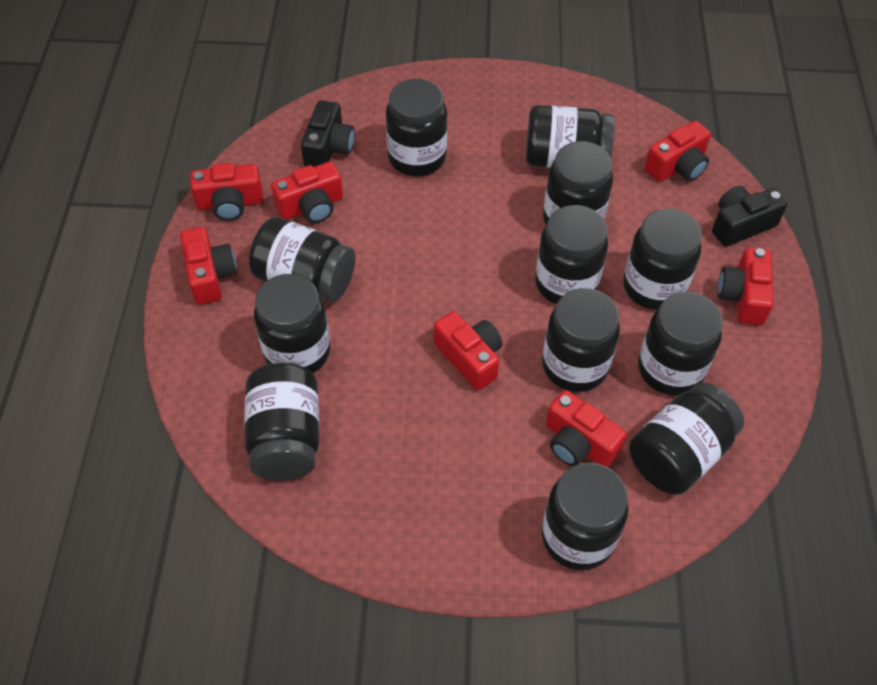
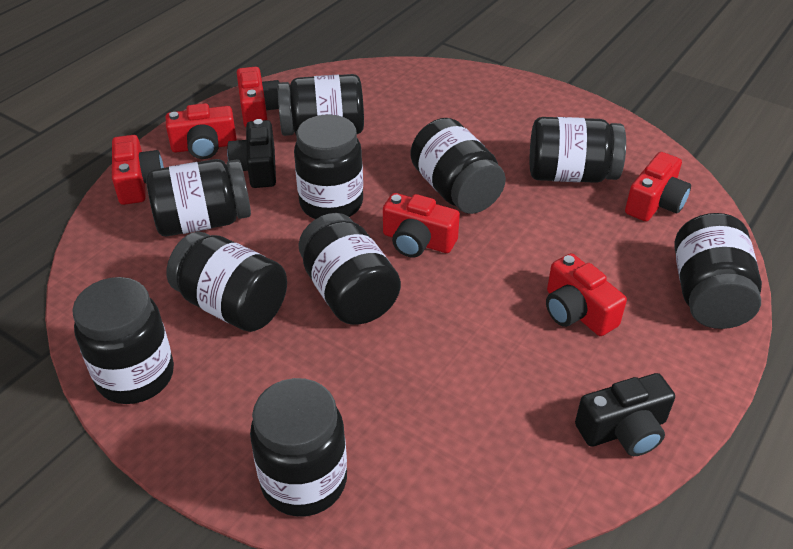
black jar: 12 -> 10
red camera: 7 -> 6

